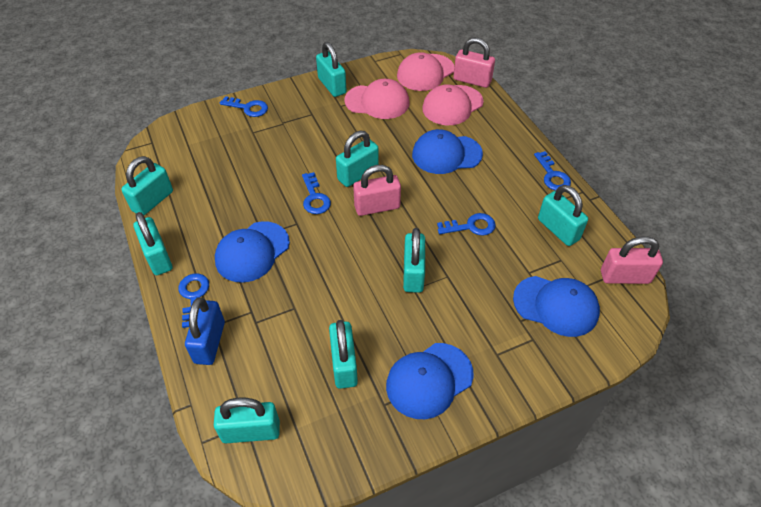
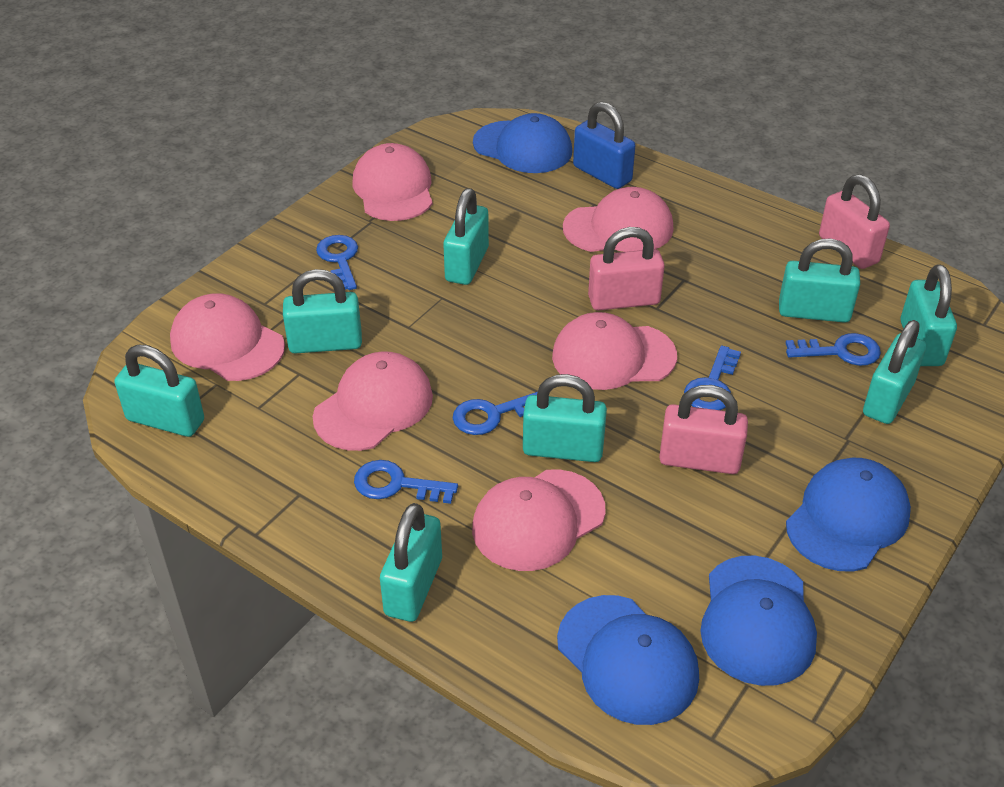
pink cap: 3 -> 6

